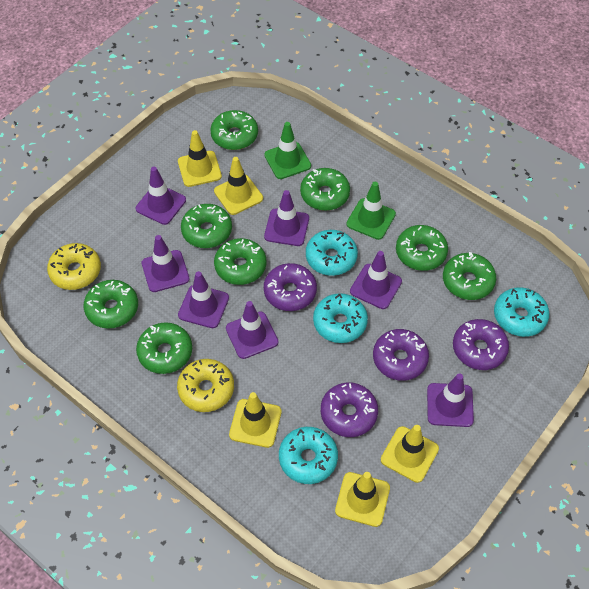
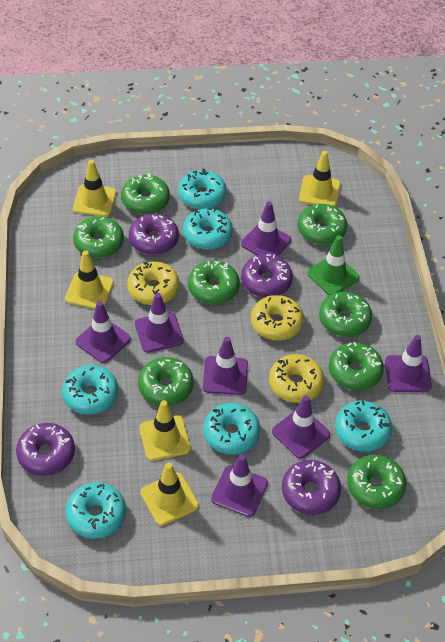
green traffic cone: 2 -> 1
turquoise donut: 4 -> 6
yellow donut: 2 -> 3

